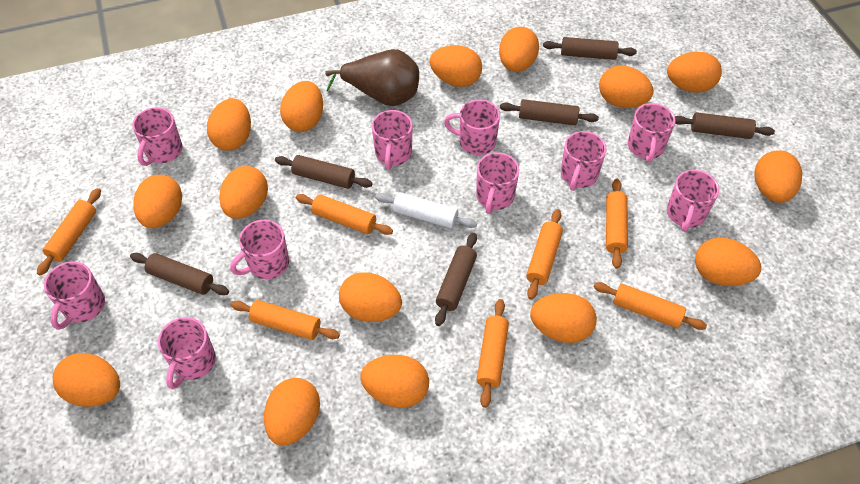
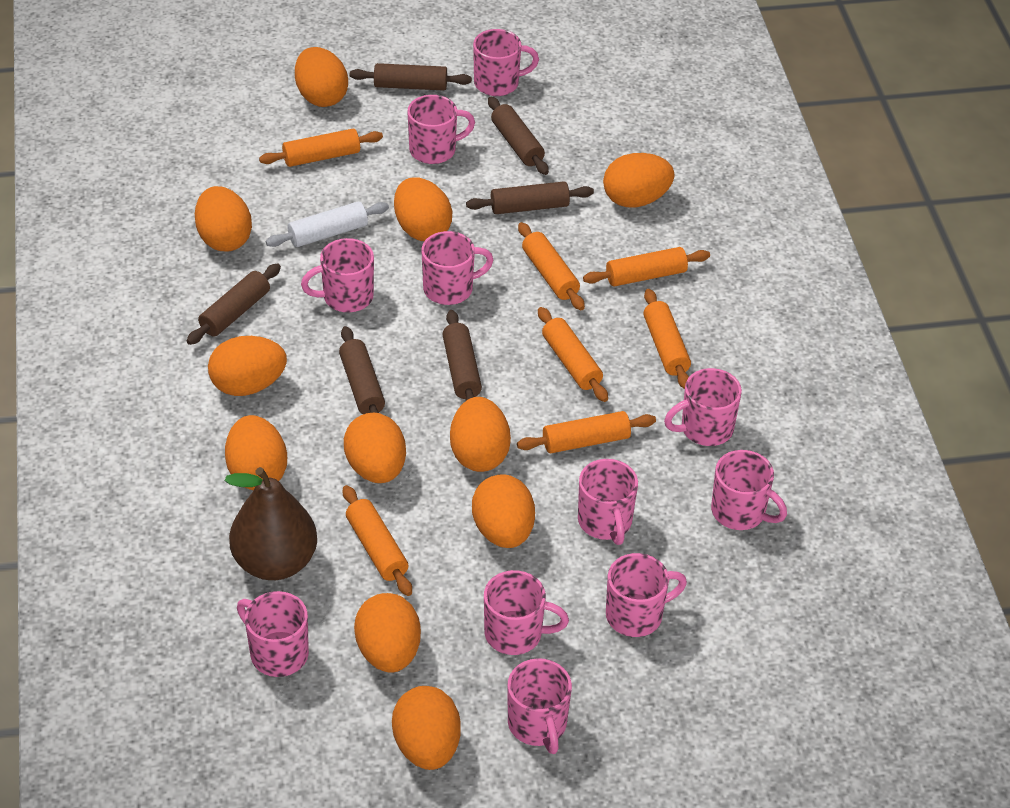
orange egg: 15 -> 11
pink mug: 10 -> 11

